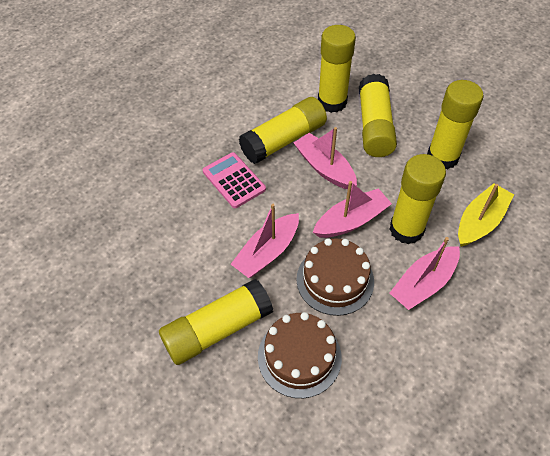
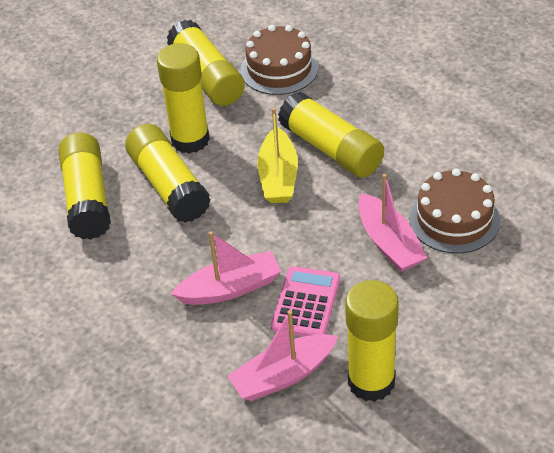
pink boat: 4 -> 3

